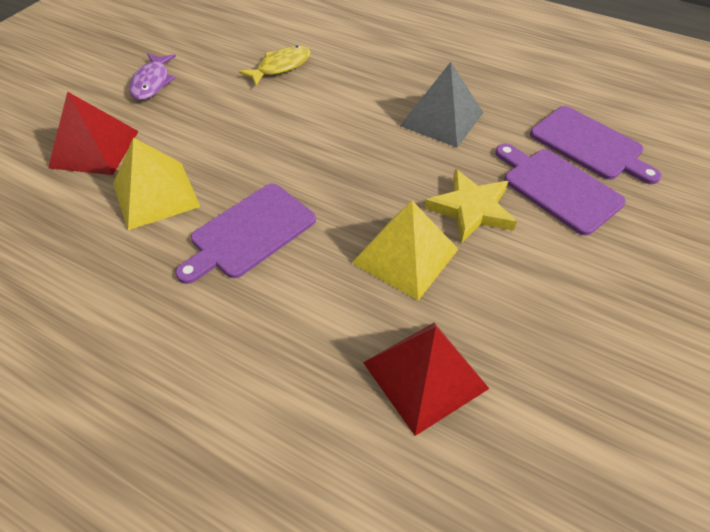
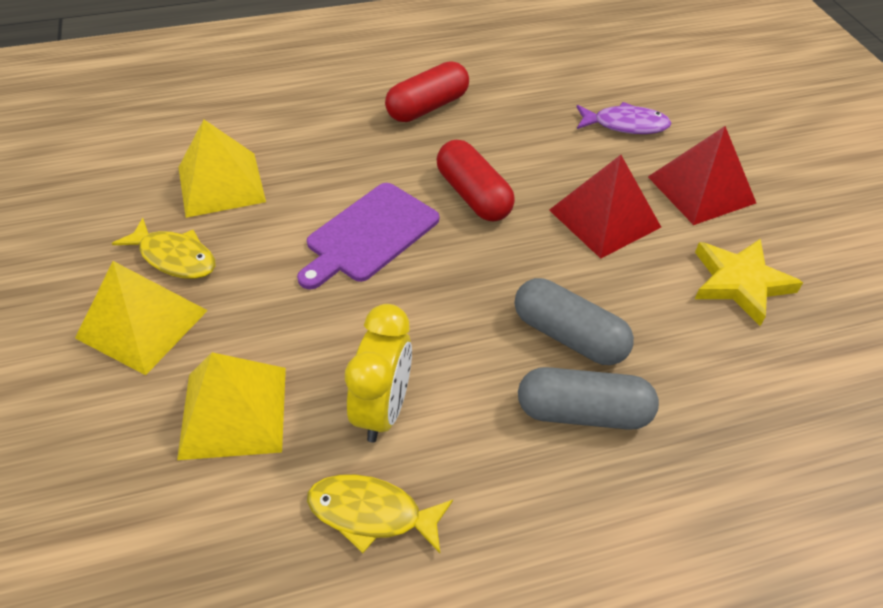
grey capsule: 0 -> 2
grey pyramid: 1 -> 0
purple cutting board: 3 -> 1
red capsule: 0 -> 2
yellow clock: 0 -> 1
yellow fish: 1 -> 2
yellow pyramid: 2 -> 3

